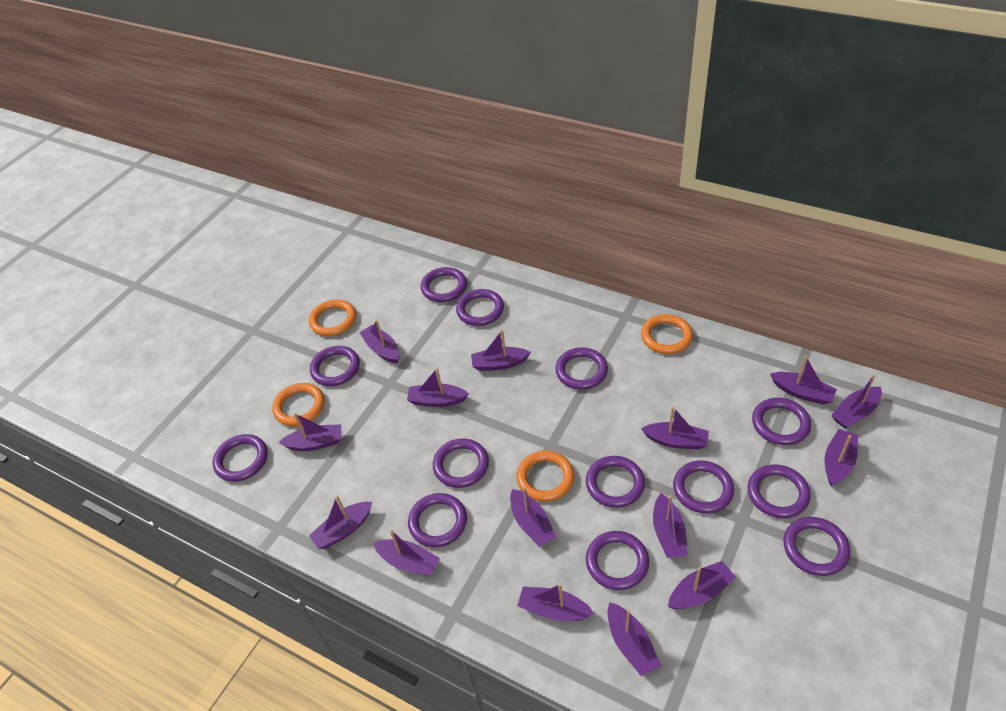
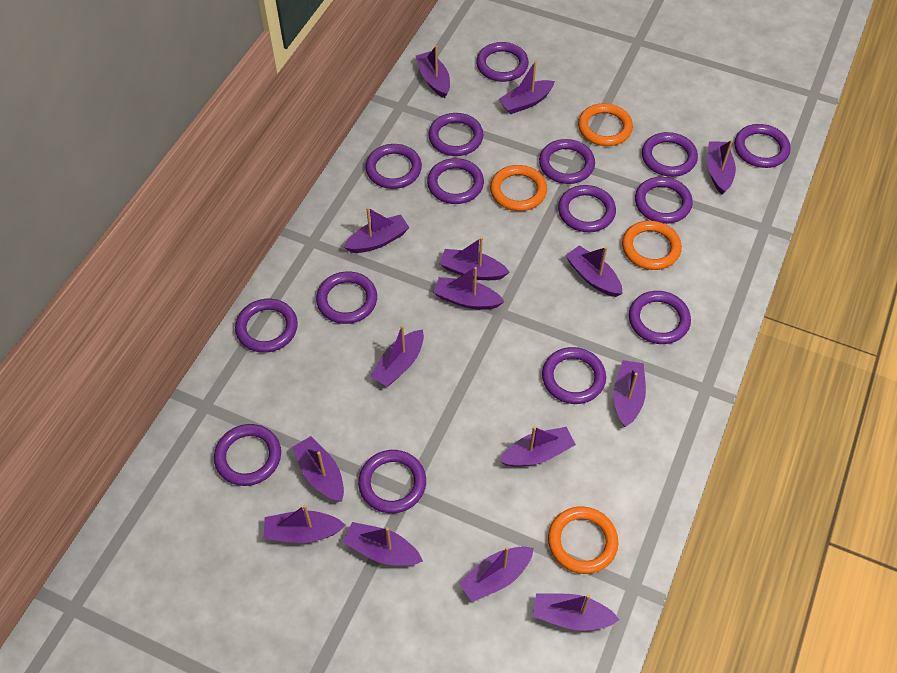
purple ring: 13 -> 15

